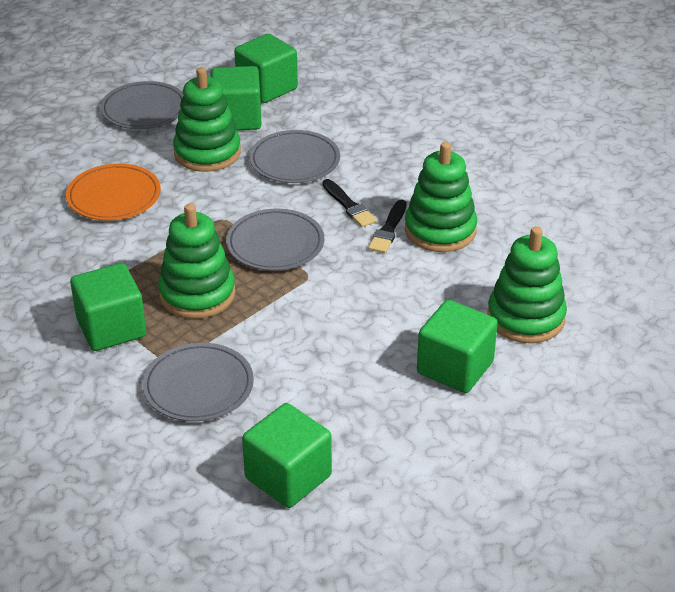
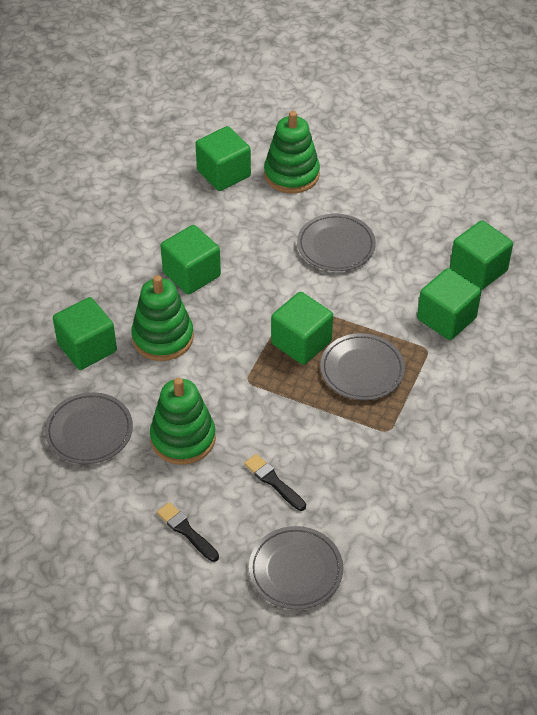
green cube: 5 -> 6
green stacking toy: 4 -> 3
orange plate: 1 -> 0

